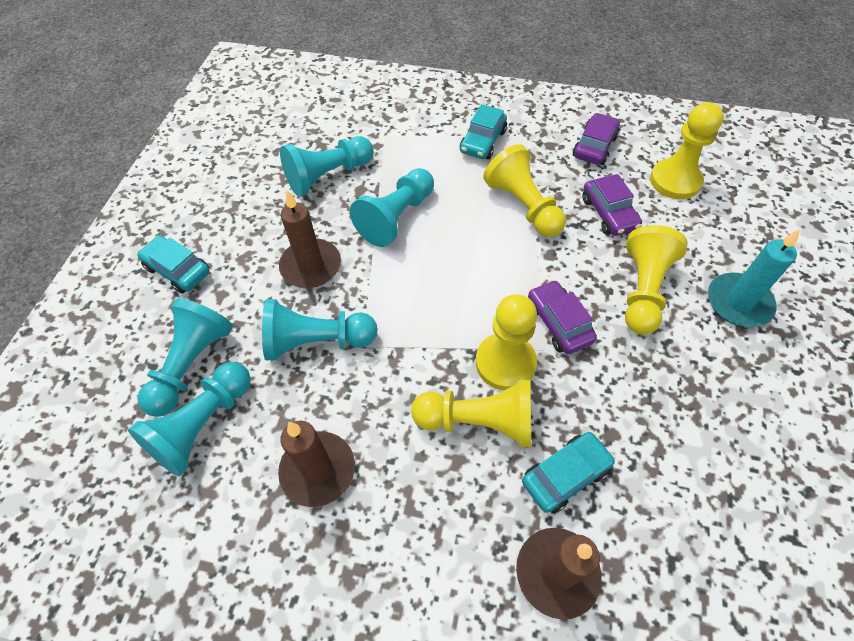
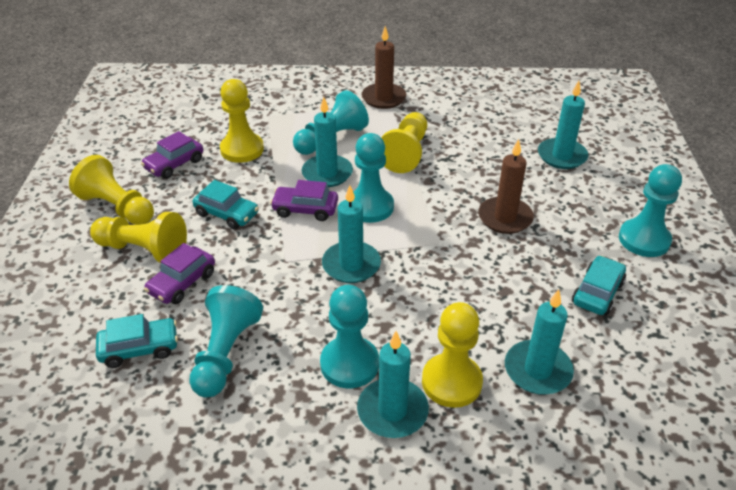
brown candle: 3 -> 2
turquoise candle: 1 -> 5

